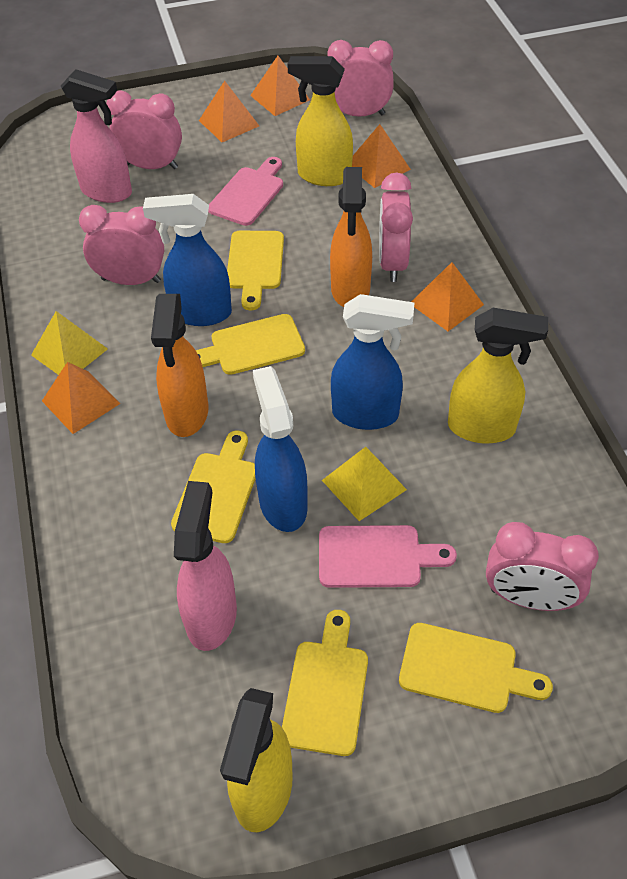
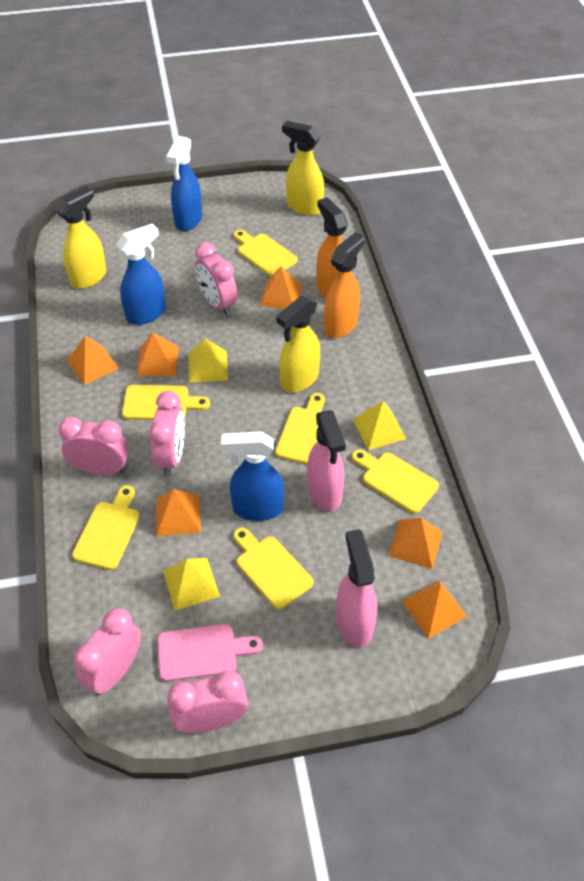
orange pyramid: 5 -> 6
pink cutting board: 2 -> 1
yellow cutting board: 5 -> 6
yellow pyramid: 2 -> 3

